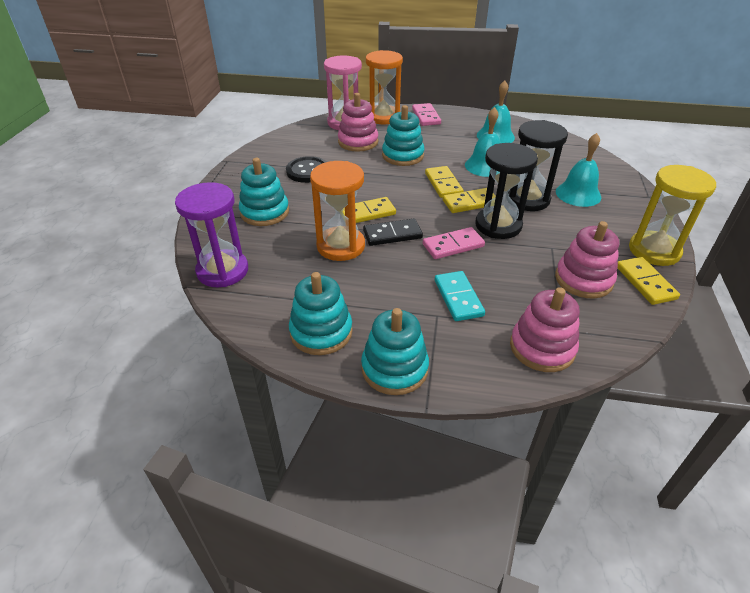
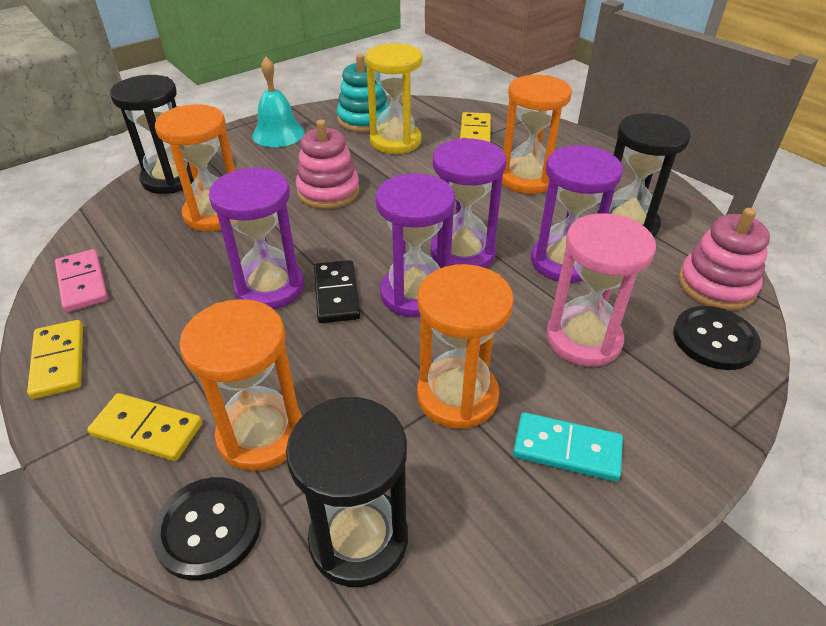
black button: 1 -> 2
black hourglass: 2 -> 3
orange hourglass: 2 -> 4
pink domino: 2 -> 1
pink stacking toy: 3 -> 2
purple hourglass: 1 -> 4
turquoise bell: 3 -> 1
turquoise stacking toy: 4 -> 1
yellow domino: 4 -> 3

